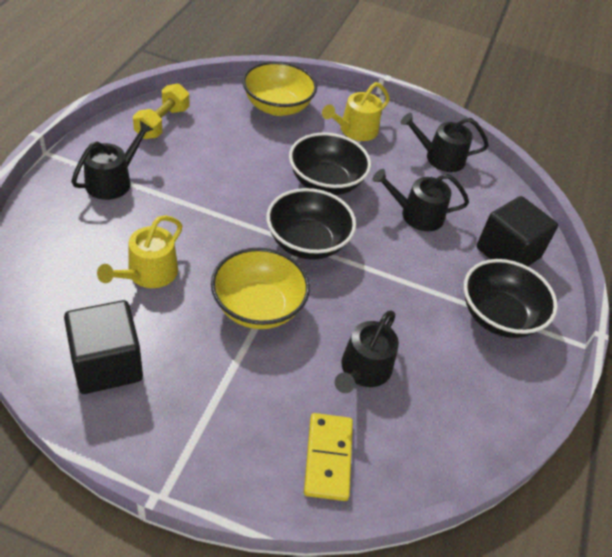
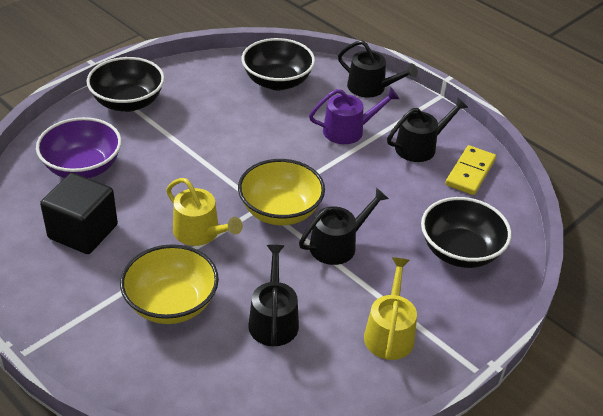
black cube: 2 -> 1
purple bowl: 0 -> 1
purple watering can: 0 -> 1
yellow dumbbell: 1 -> 0

